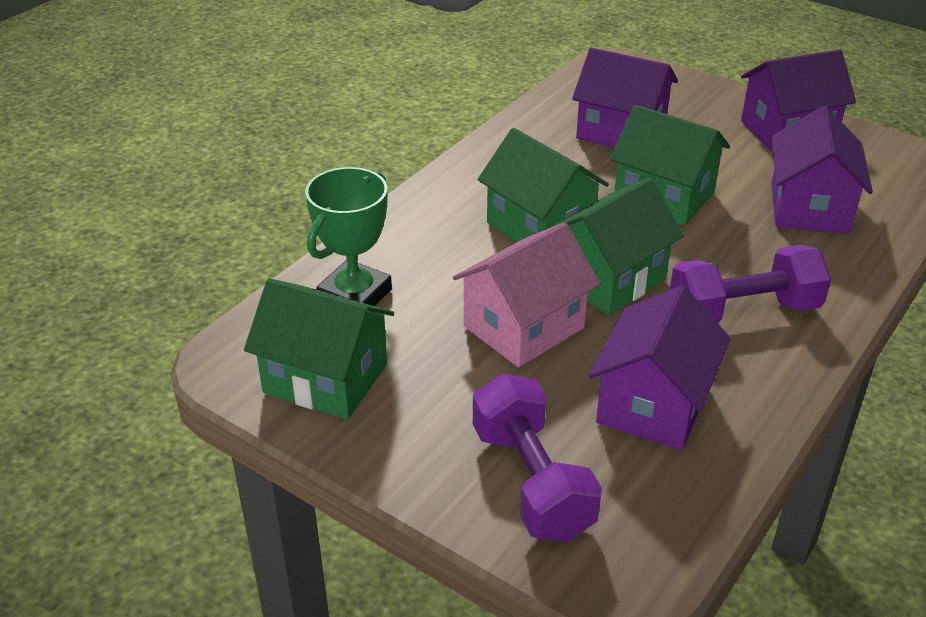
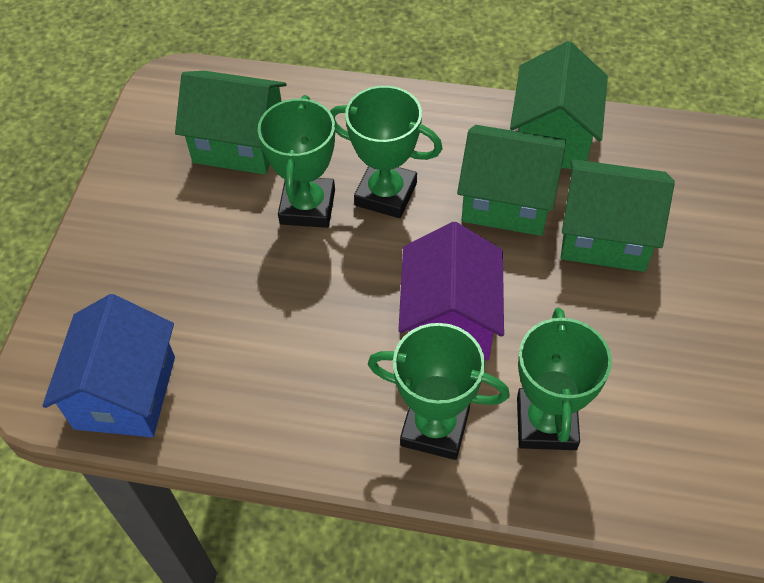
blue house: 0 -> 1
green trophy: 1 -> 4
pink house: 1 -> 0
purple dumbbell: 2 -> 0
purple house: 4 -> 1

